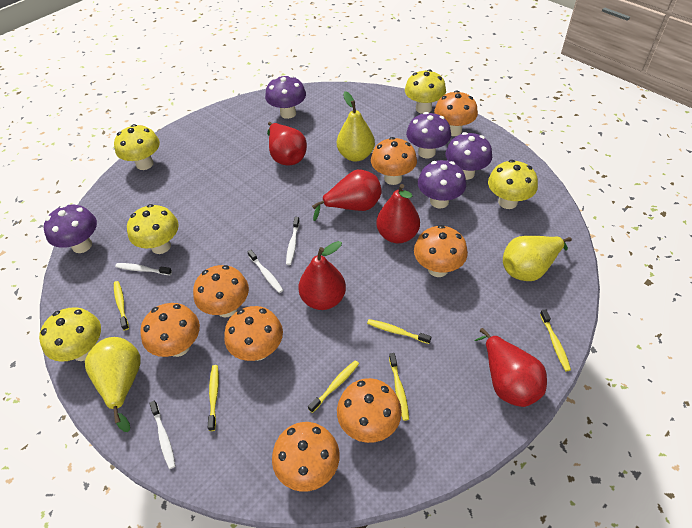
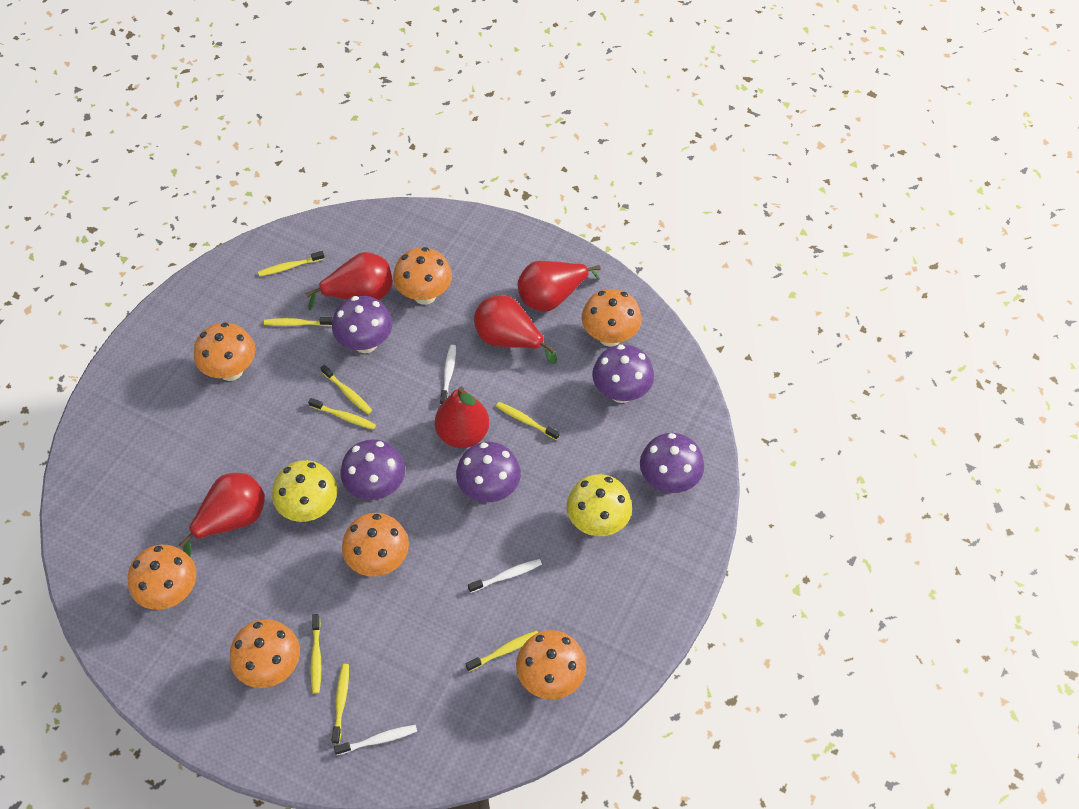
orange mushroom: 8 -> 7
white toothbrush: 4 -> 3
yellow mushroom: 5 -> 2
yellow pear: 3 -> 0
yellow toothbrush: 6 -> 8

